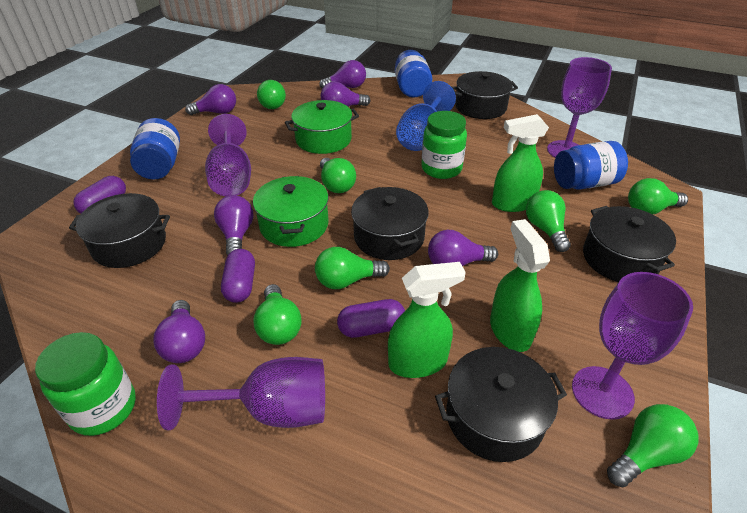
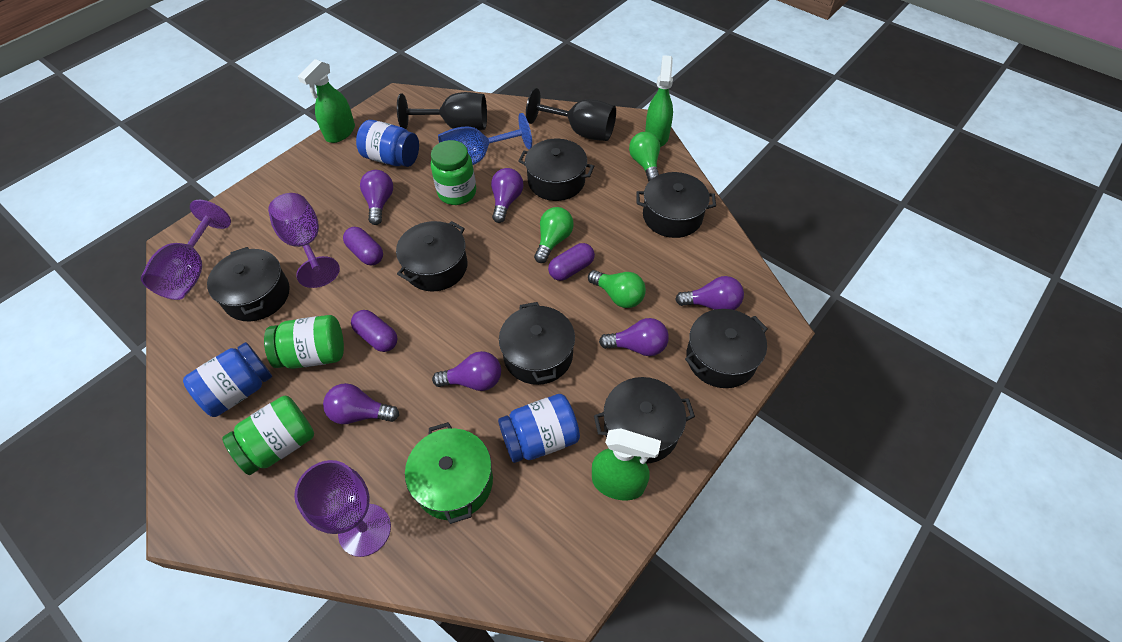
black goblet: 0 -> 2
black pot: 5 -> 7
green jar: 2 -> 3
green light bulb: 7 -> 3
green pot: 2 -> 1
purple goblet: 4 -> 3

